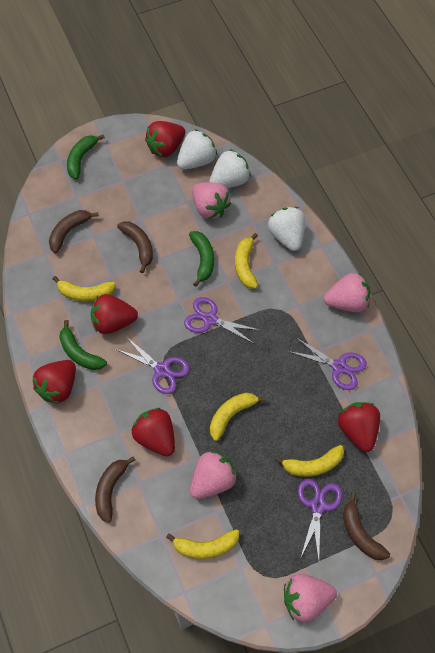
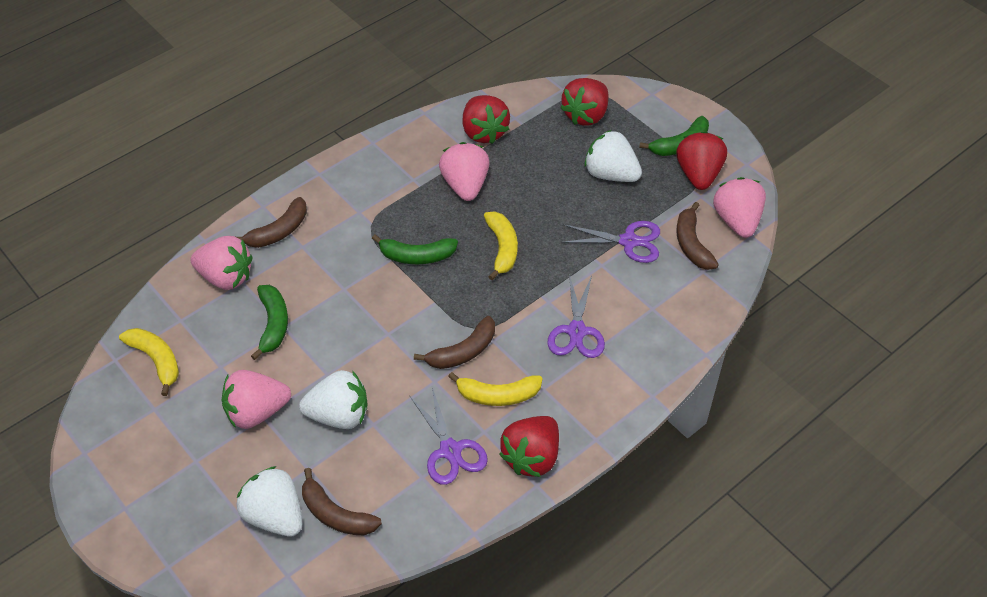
purple scissors: 4 -> 3
red strawberry: 5 -> 4
yellow banana: 5 -> 3

